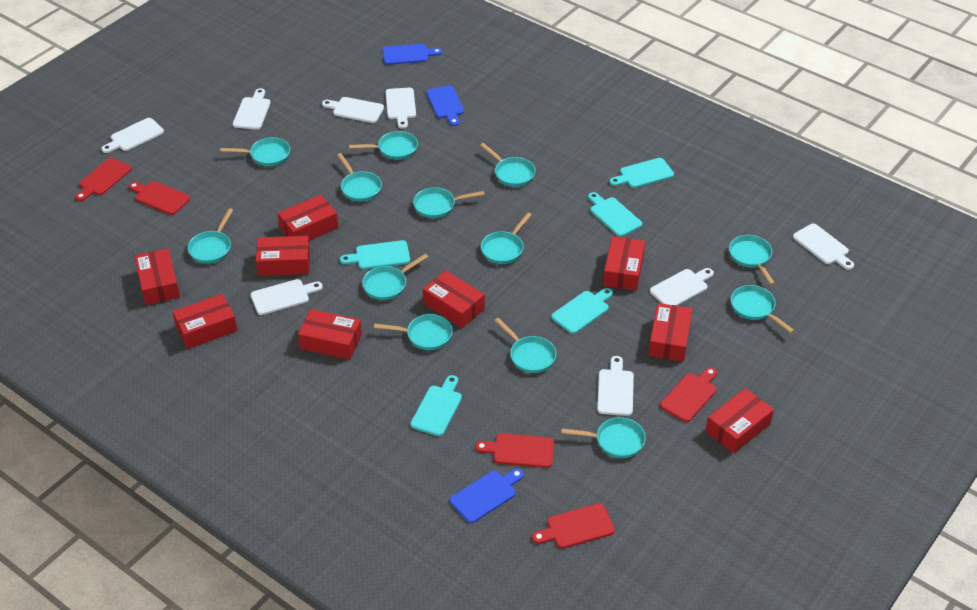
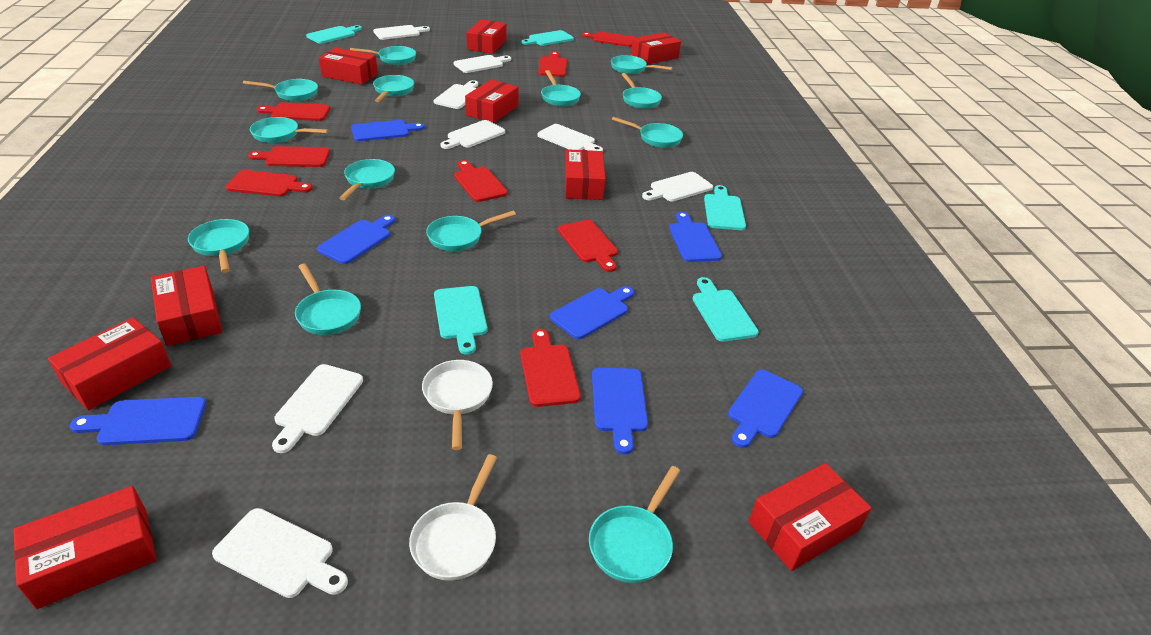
blue cutting board: 3 -> 7
red cutting board: 5 -> 8
white pan: 0 -> 2

